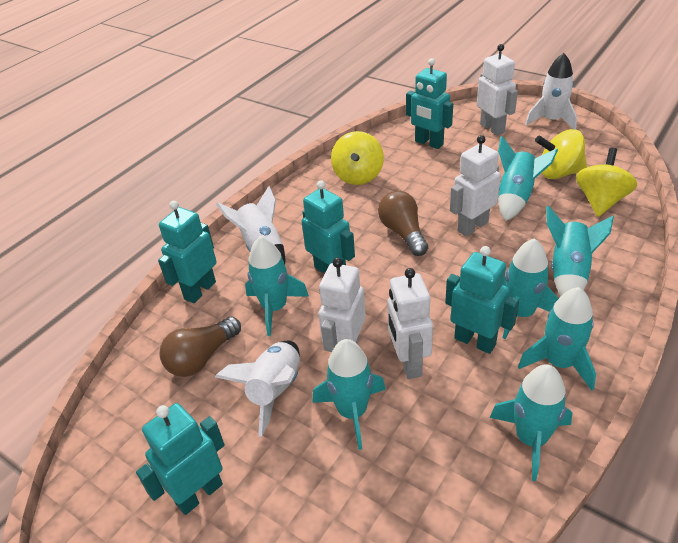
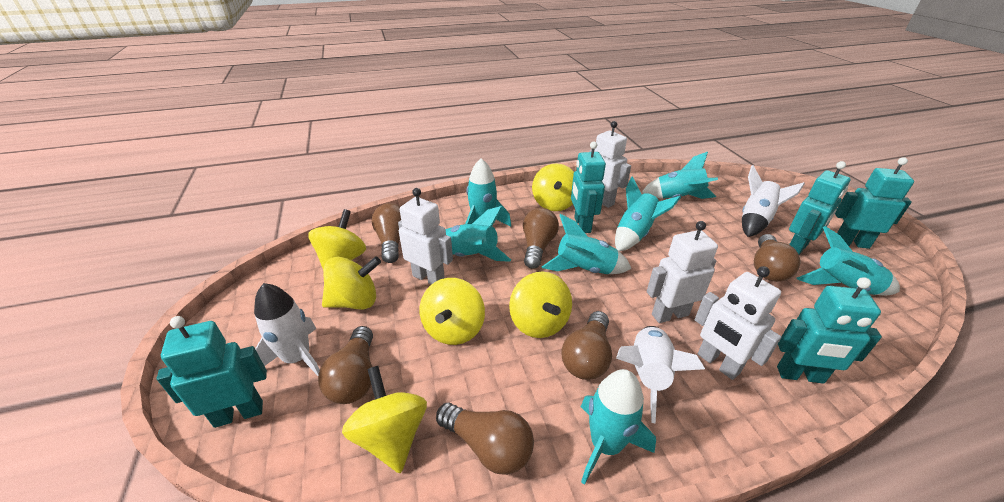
brown light bulb: 2 -> 6
yellow spinning top: 3 -> 6

